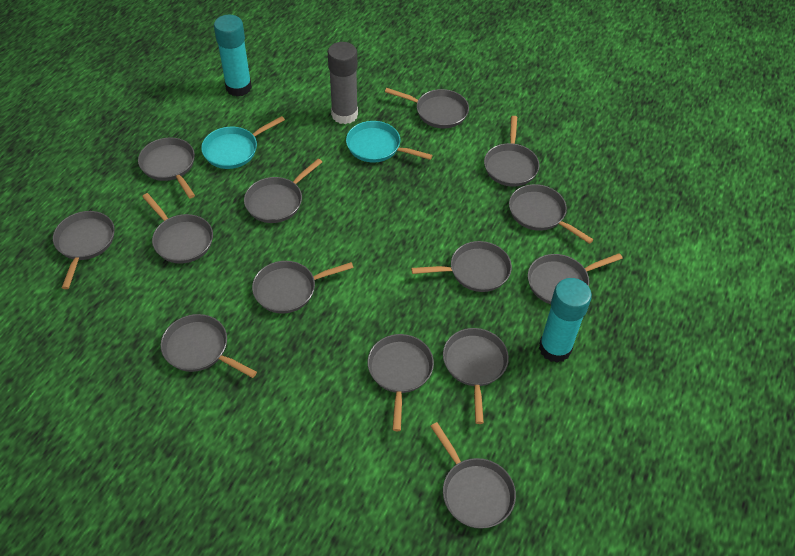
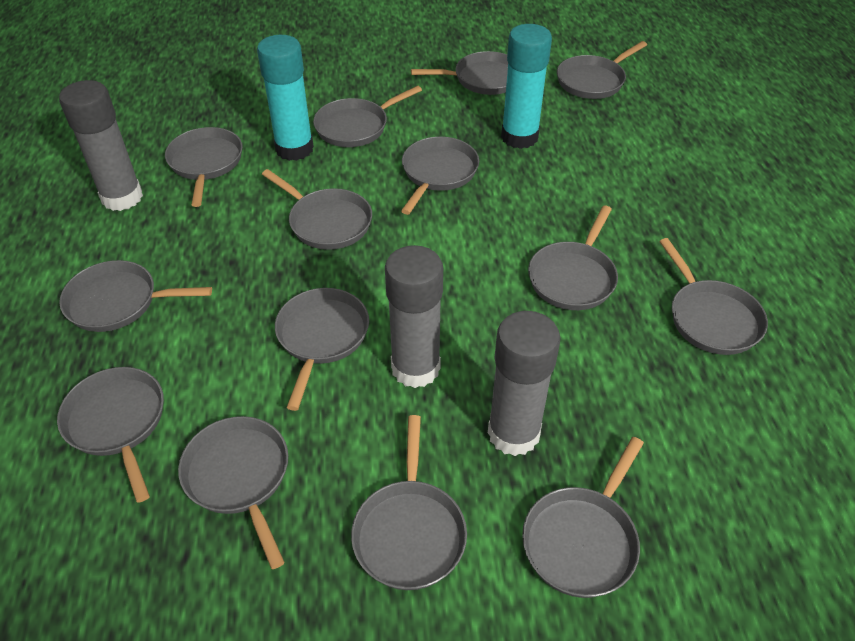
grey glue stick: 1 -> 3
turquoise pan: 2 -> 0

